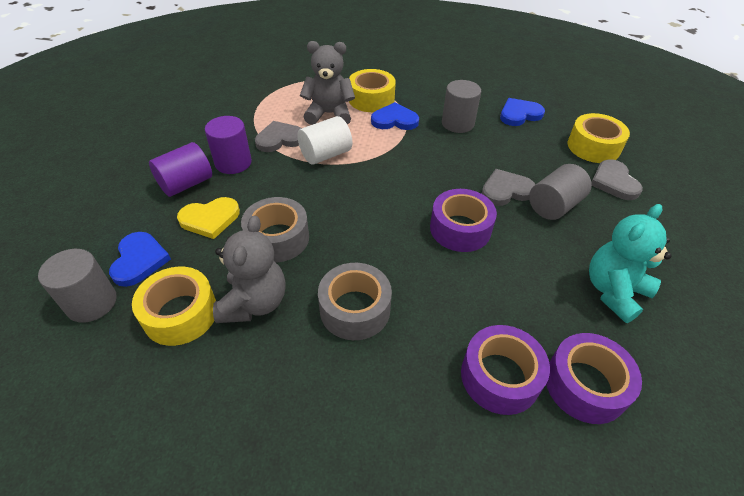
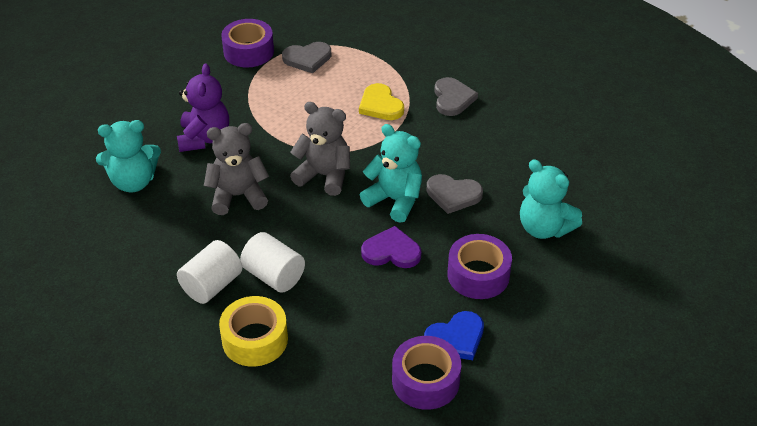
blue heart: 3 -> 1
grey cylinder: 3 -> 0
grey tape: 2 -> 0
purple cylinder: 2 -> 0
purple heart: 0 -> 1
purple teddy bear: 0 -> 1
turquoise teddy bear: 1 -> 3
white cylinder: 1 -> 2
yellow tape: 3 -> 1

